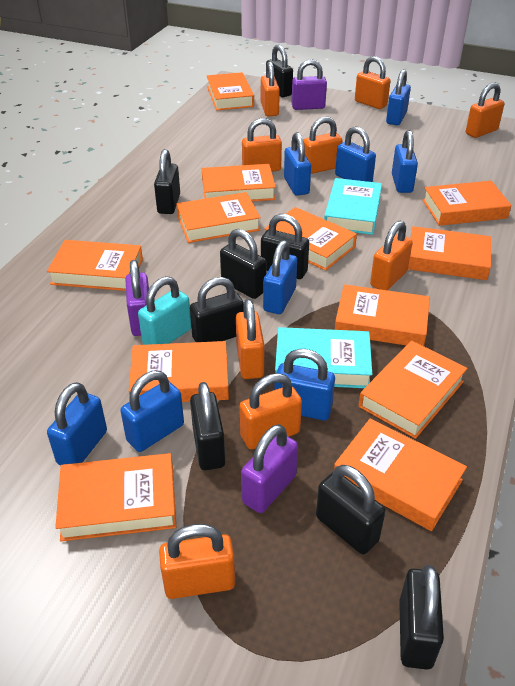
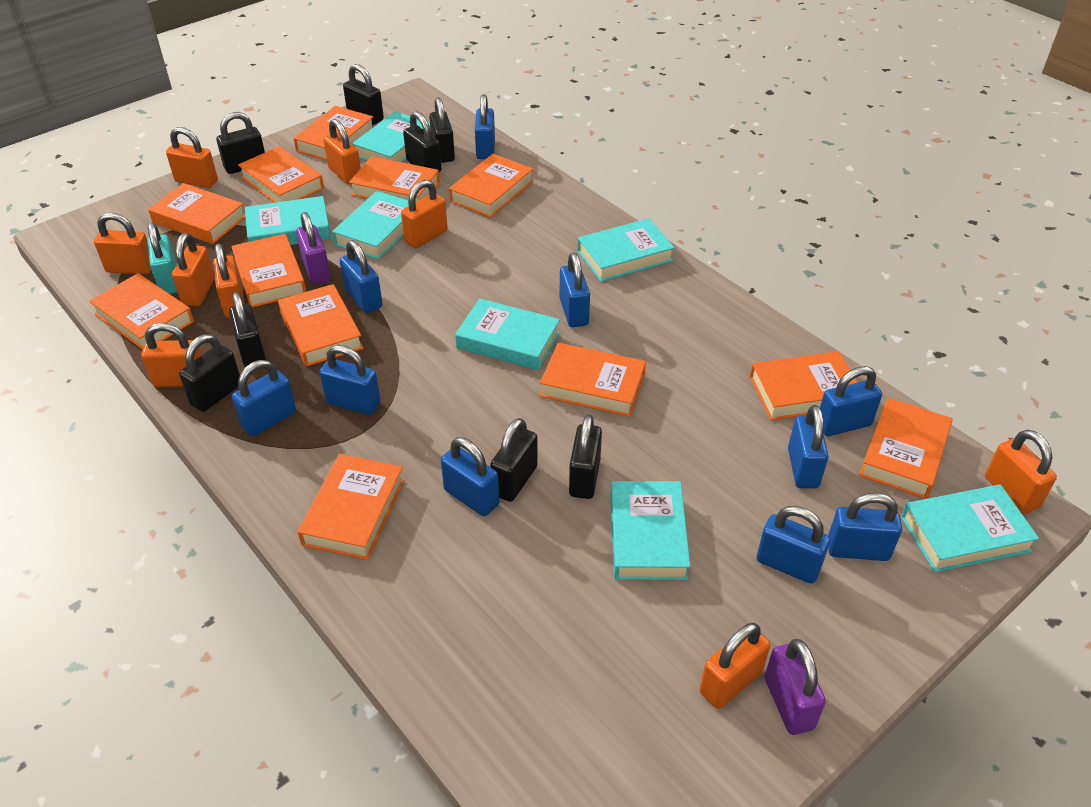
blue padlock: 8 -> 10
purple padlock: 3 -> 2
turquoise book: 2 -> 7

